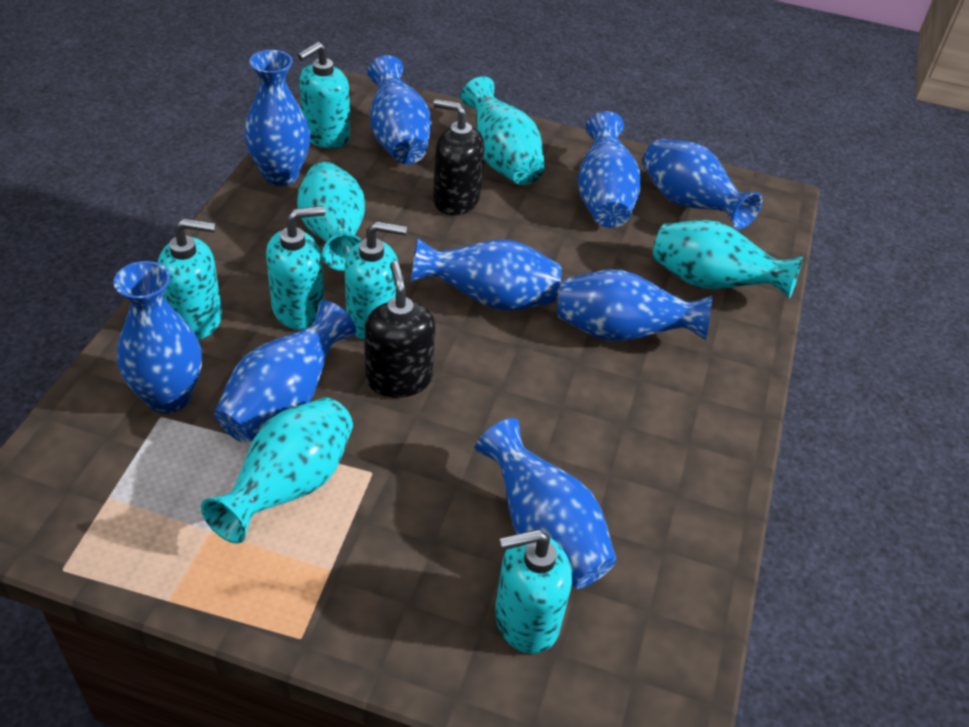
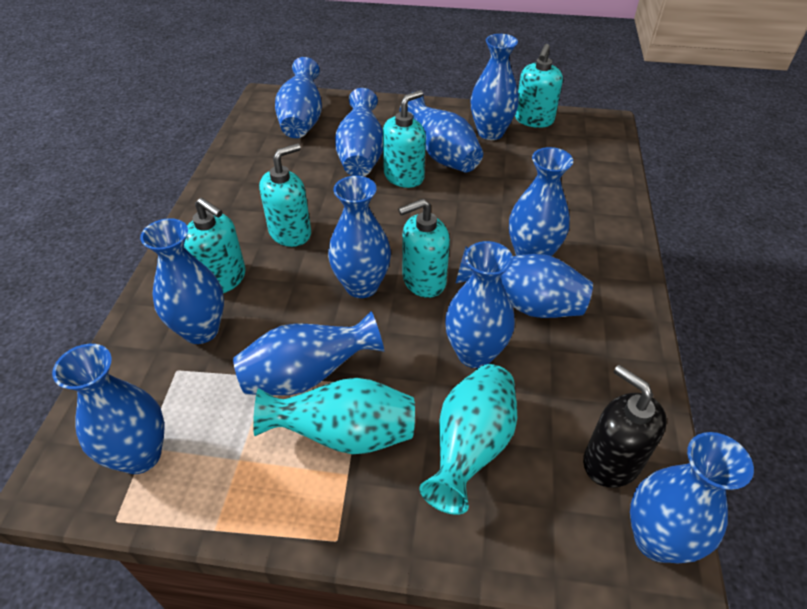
black soap dispenser: 2 -> 1
blue vase: 9 -> 12
turquoise vase: 4 -> 2

